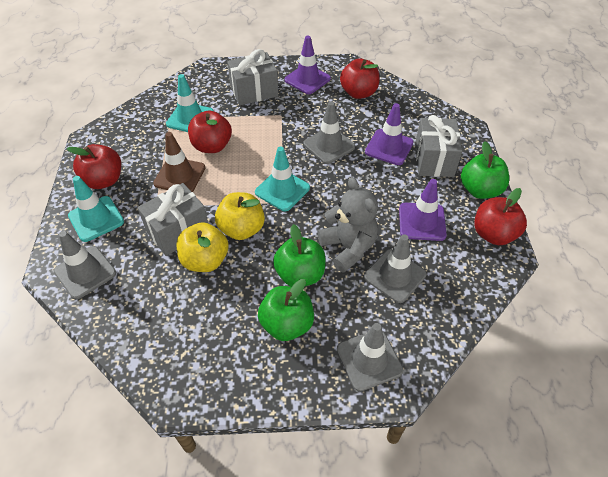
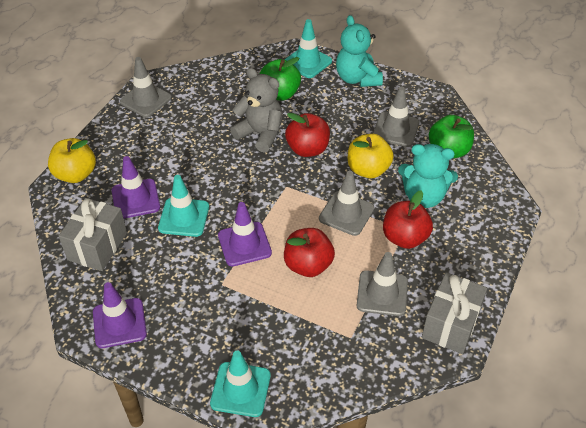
brown traffic cone: 1 -> 0
green apple: 3 -> 2
grey gift: 3 -> 2
red apple: 4 -> 3
turquoise teddy bear: 0 -> 2

